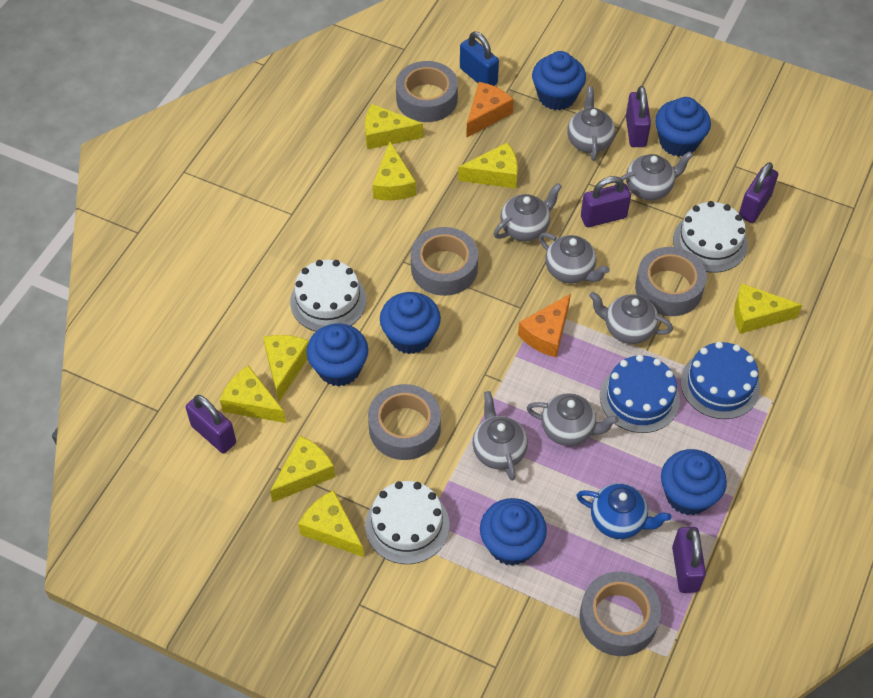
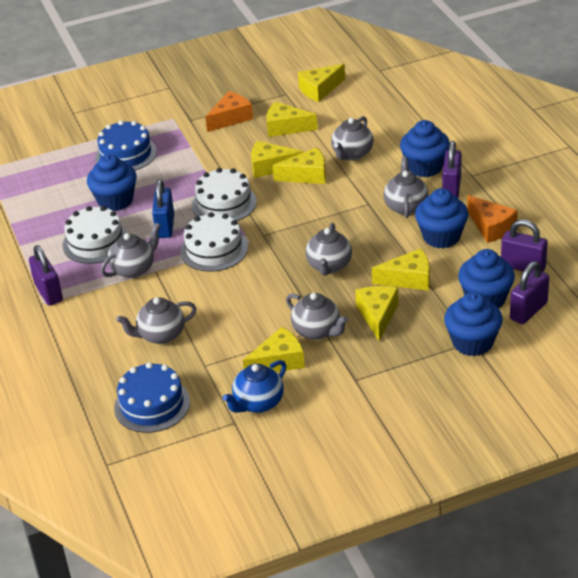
blue cupcake: 6 -> 5
grey tape: 5 -> 0
grey teapot: 7 -> 6
purple padlock: 5 -> 4
yellow cheese: 8 -> 7

